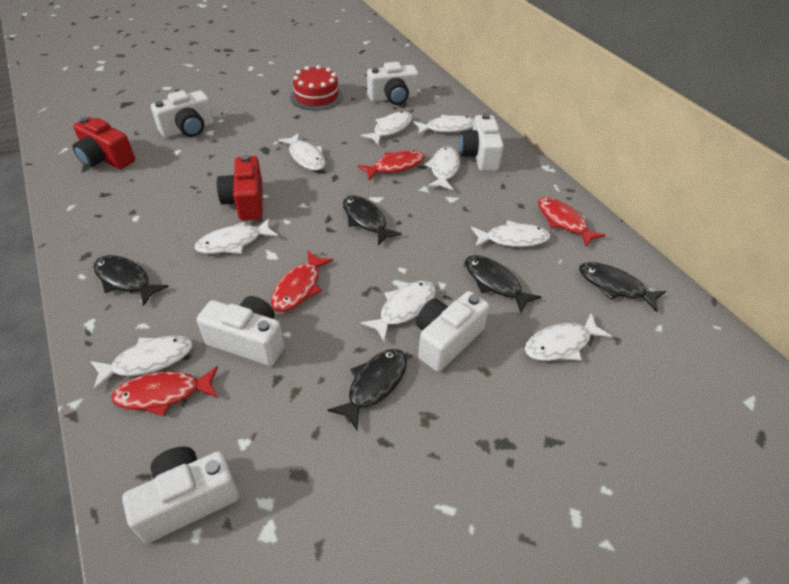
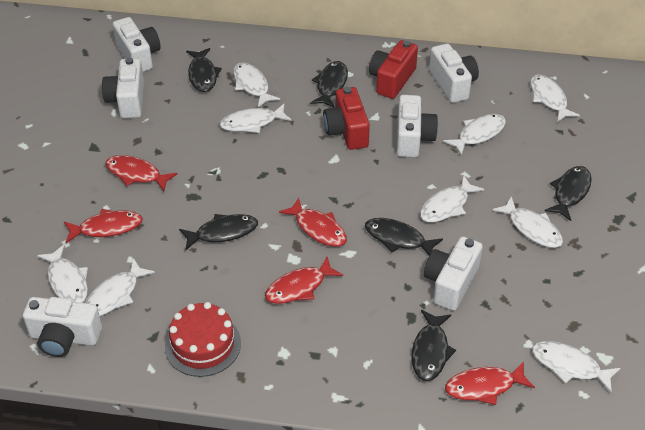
black fish: 5 -> 6
red fish: 4 -> 5

